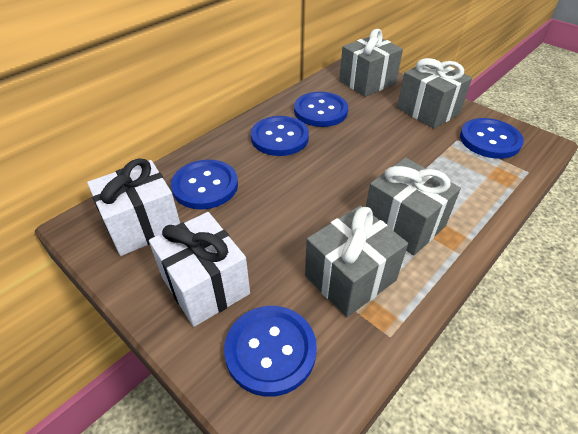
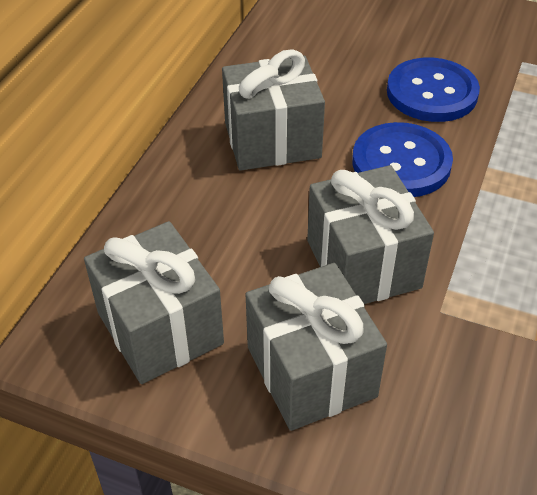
blue button: 5 -> 2
white gift: 2 -> 0

